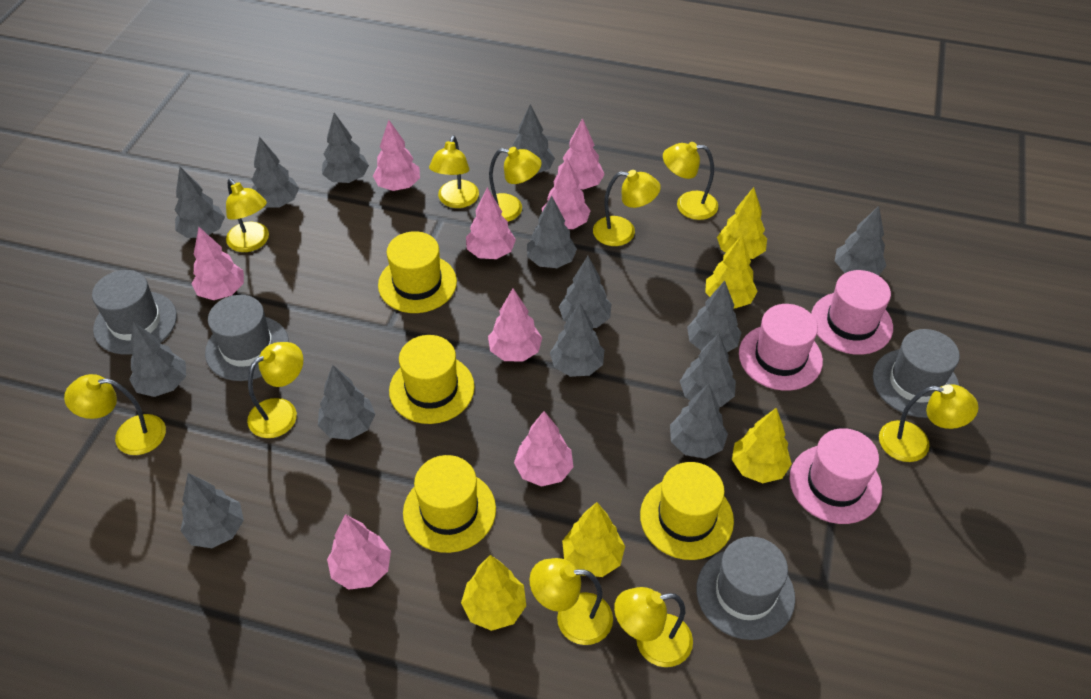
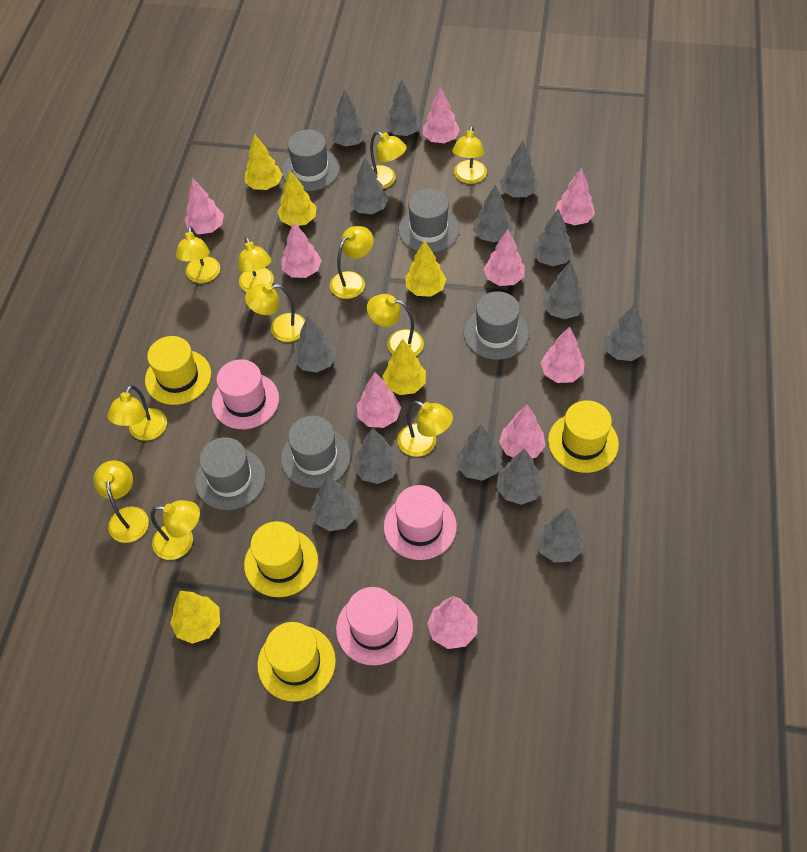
grey hat: 4 -> 5
pink tree: 8 -> 9
yellow lamp: 10 -> 11

